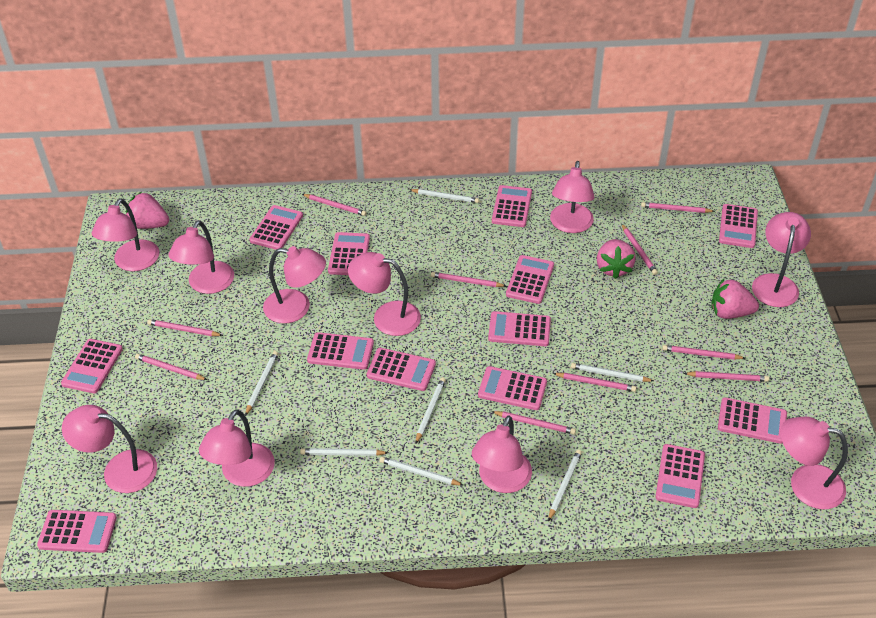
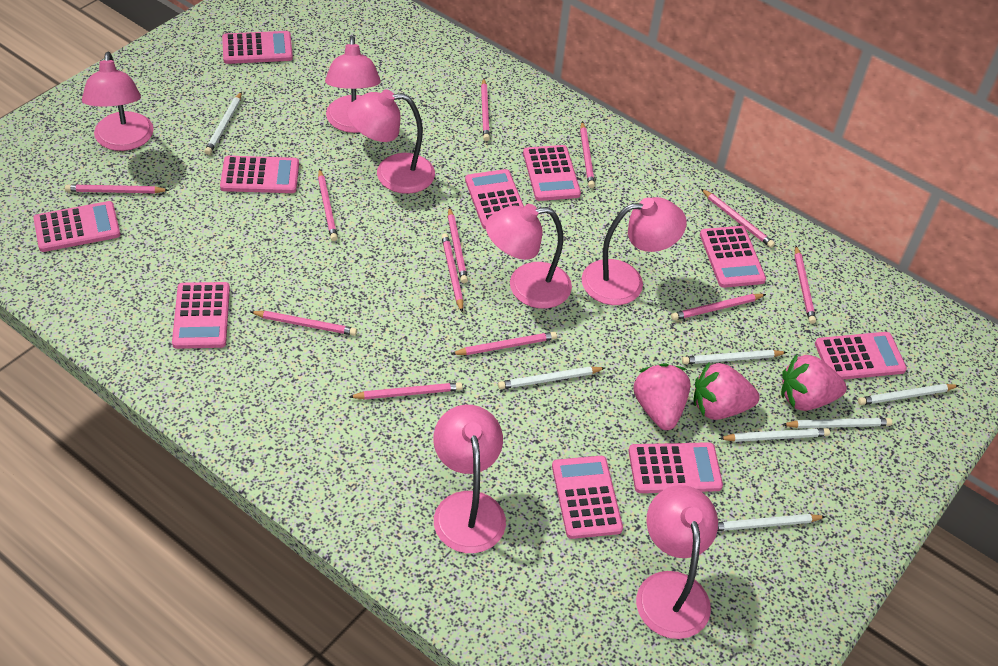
pink calculator: 13 -> 10
pink lamp: 10 -> 7
pink pencil: 10 -> 12

